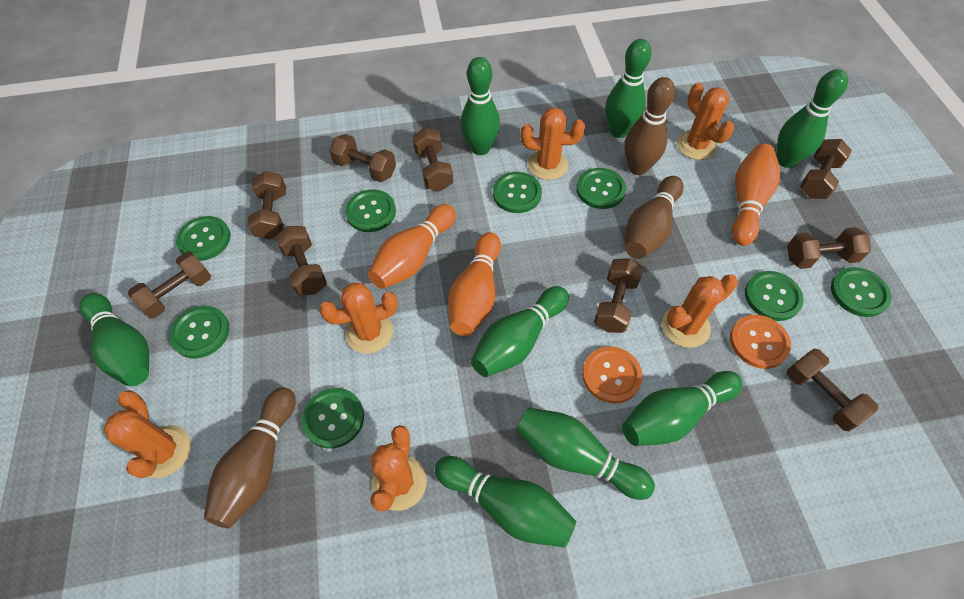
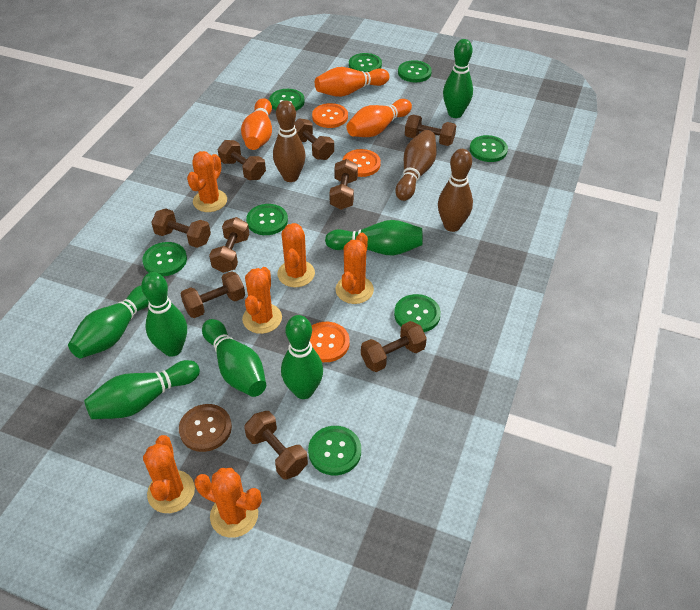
brown button: 0 -> 1
green bowling pin: 8 -> 7
orange button: 2 -> 3

